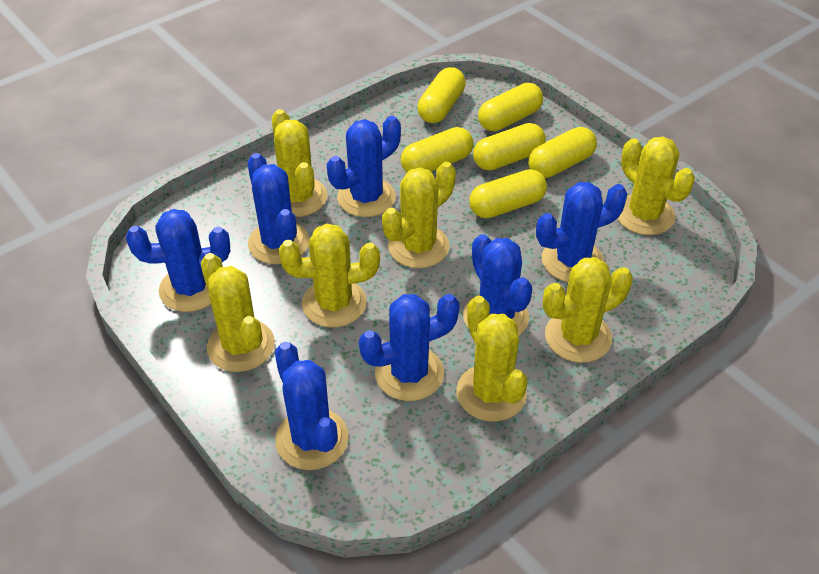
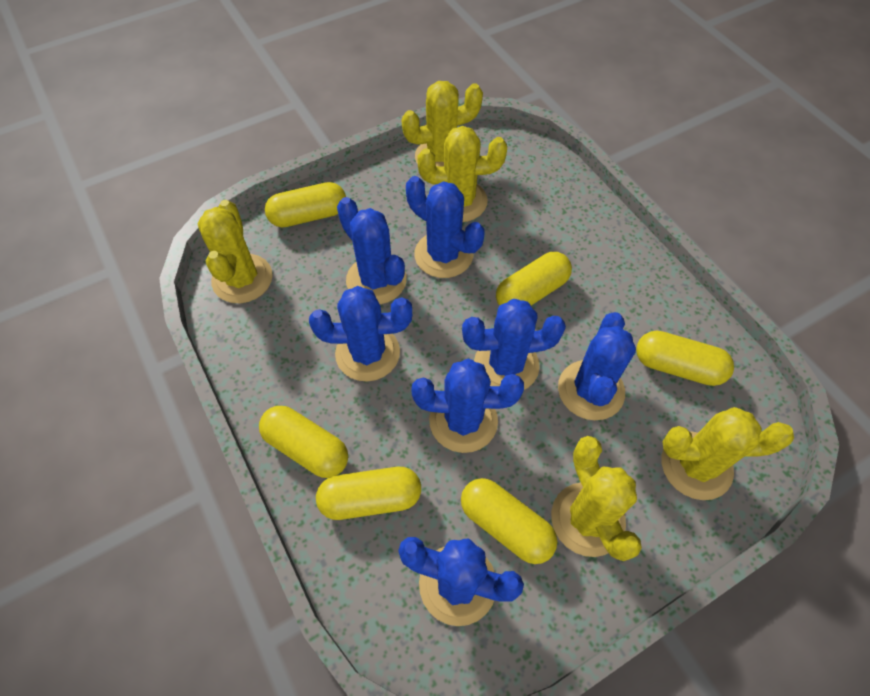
yellow cactus: 7 -> 5

